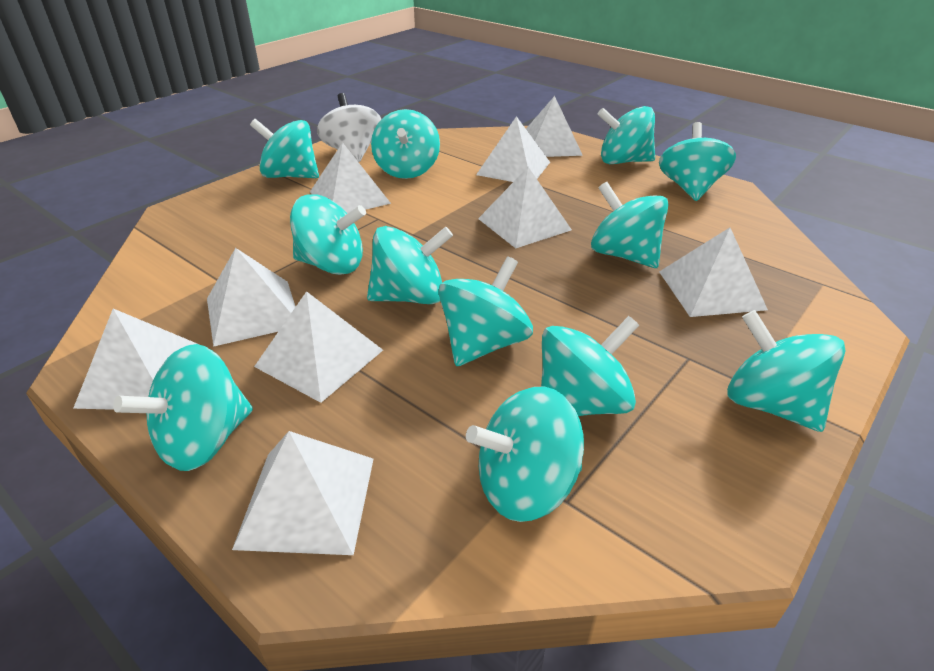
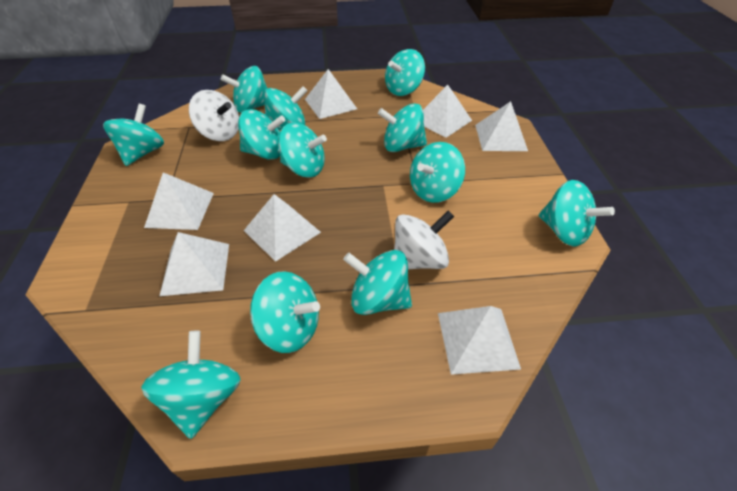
white pyramid: 9 -> 7
white spinning top: 1 -> 2

